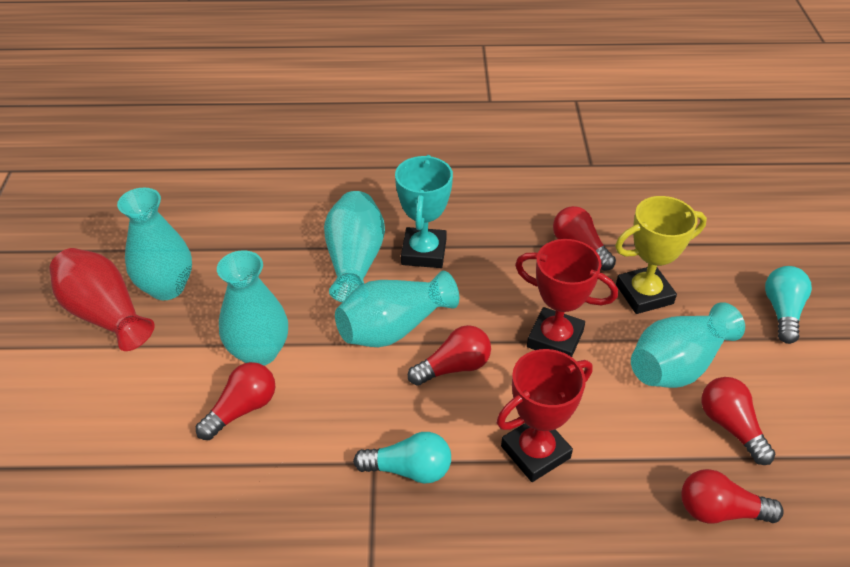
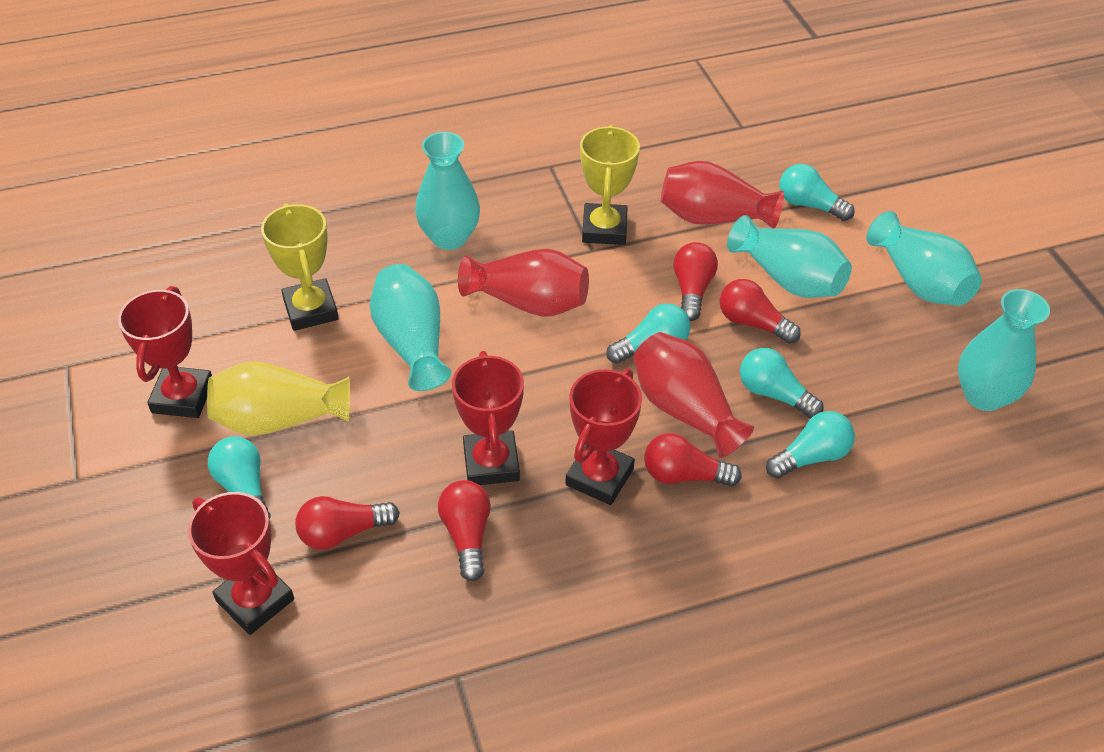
red trophy: 2 -> 4
red vase: 1 -> 3
turquoise light bulb: 2 -> 5
turquoise trophy: 1 -> 0
yellow trophy: 1 -> 2
yellow vase: 0 -> 1

